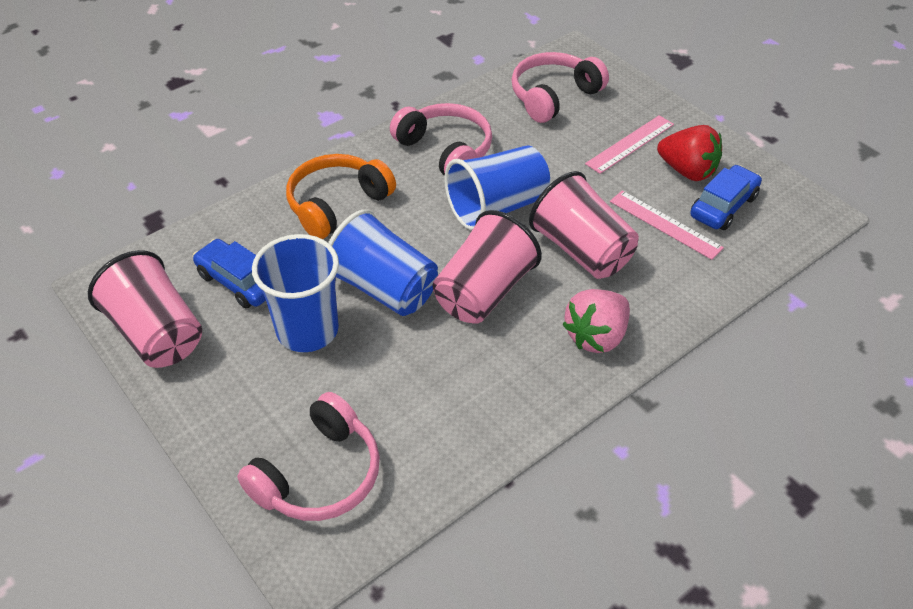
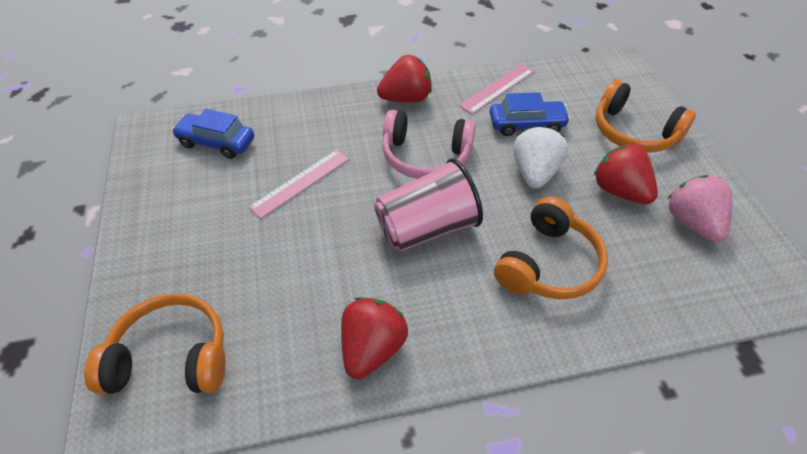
blue cup: 3 -> 0
orange headphones: 1 -> 3
pink cup: 3 -> 1
pink headphones: 3 -> 1
red strawberry: 1 -> 3
white strawberry: 0 -> 1

